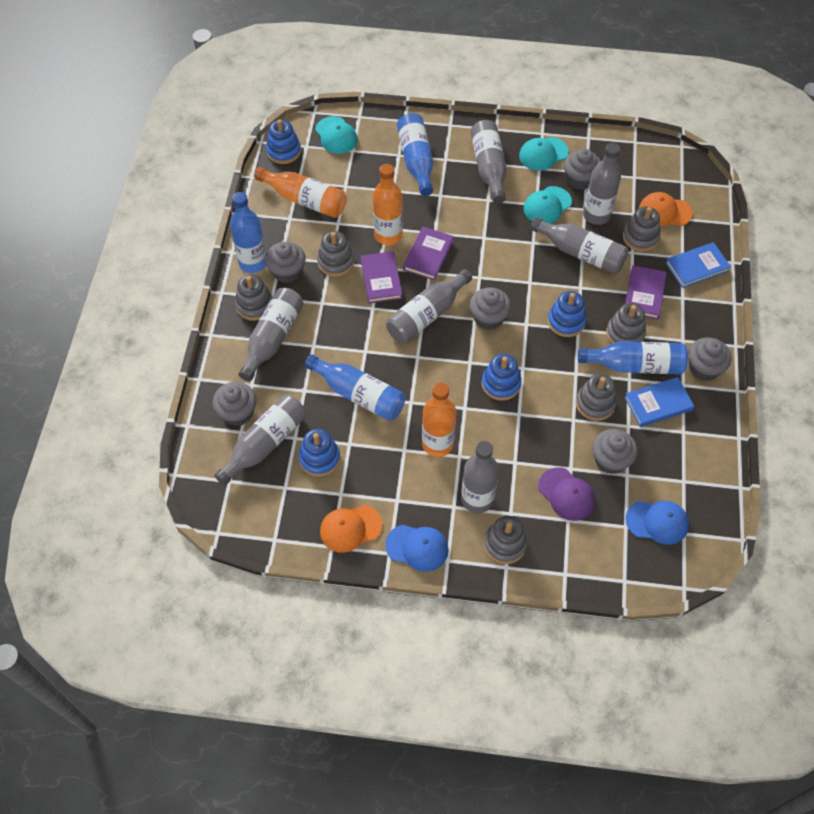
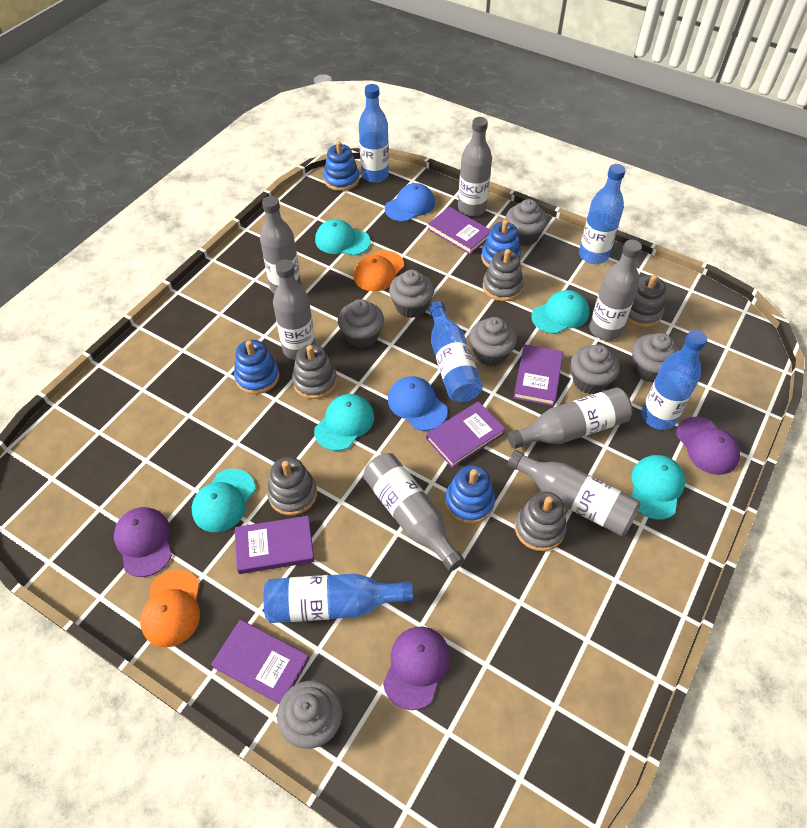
blue book: 2 -> 0
blue bottle: 4 -> 5
grey cupcake: 6 -> 7
grey stacking toy: 6 -> 5
orange bottle: 3 -> 0
purple book: 3 -> 5
purple cap: 1 -> 3
turquoise cap: 3 -> 5

